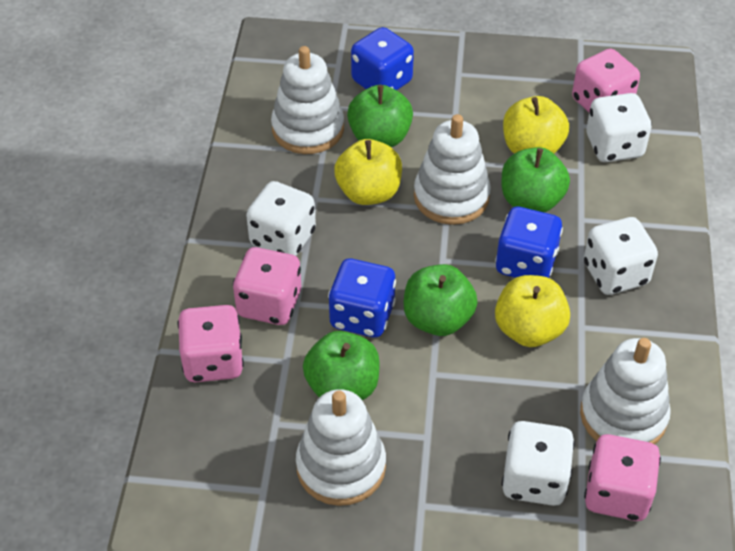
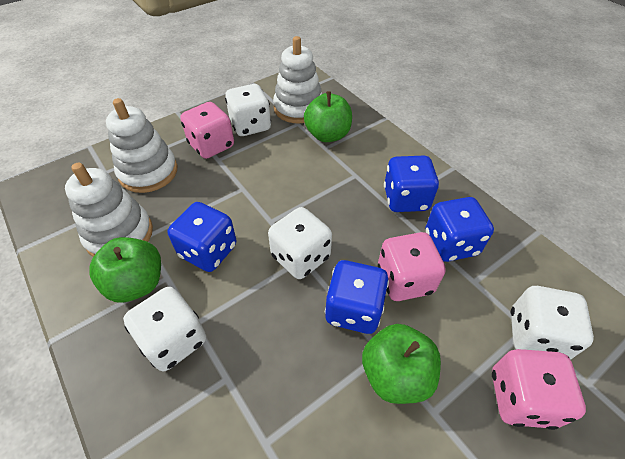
blue dice: 3 -> 4
green apple: 4 -> 3
pink dice: 4 -> 3
white stacking toy: 4 -> 3
yellow apple: 3 -> 0

